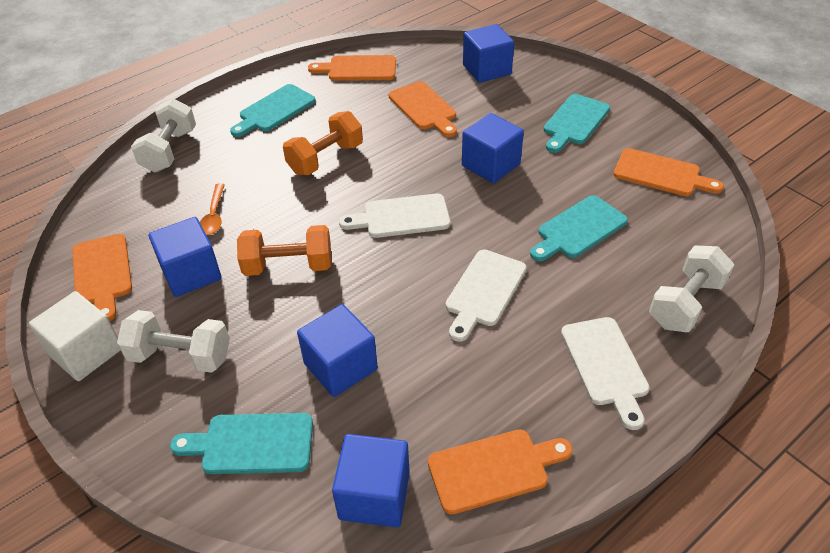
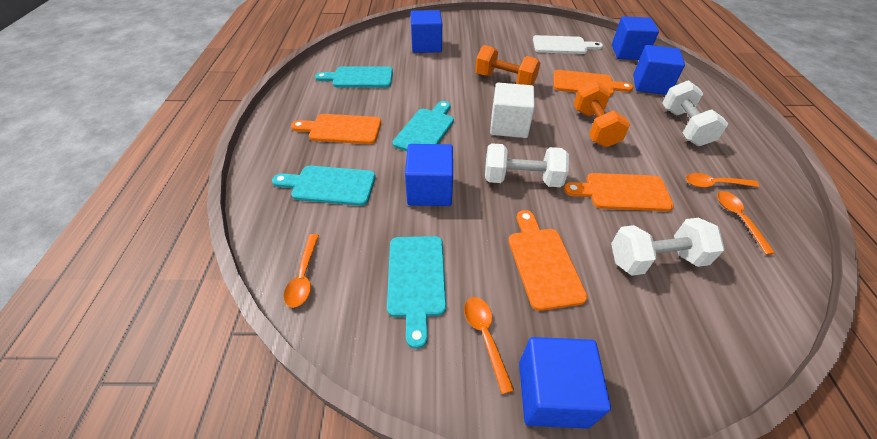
orange cutting board: 5 -> 4
orange spoon: 1 -> 4
white cutting board: 3 -> 1

